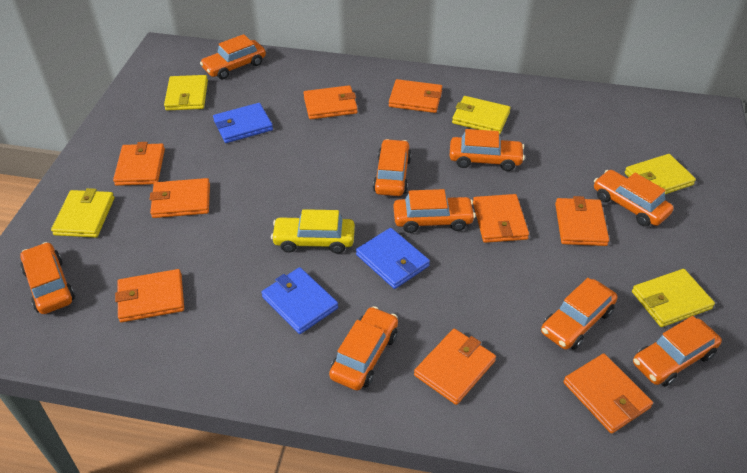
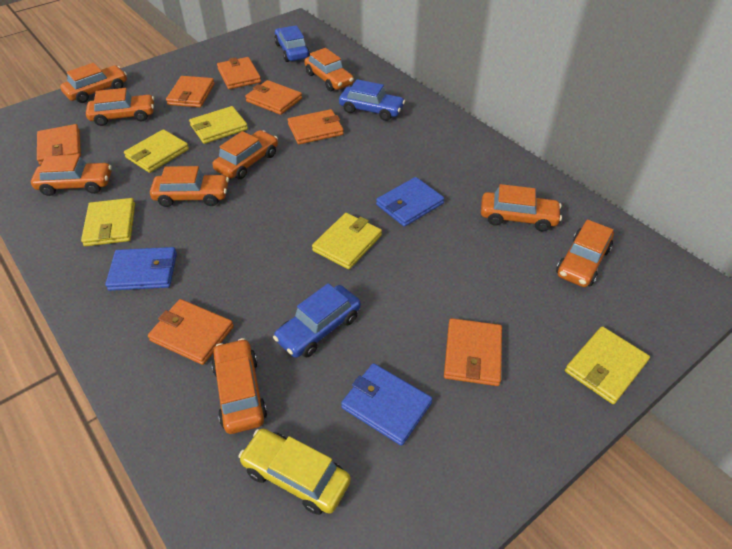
blue car: 0 -> 3
orange wallet: 9 -> 7

